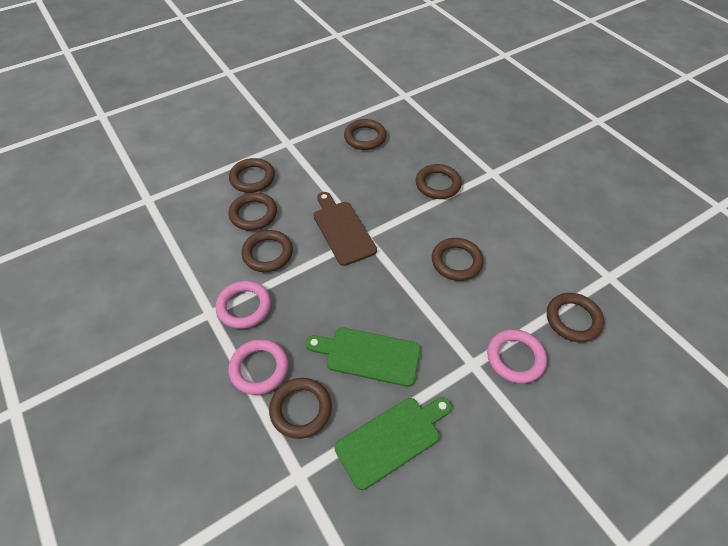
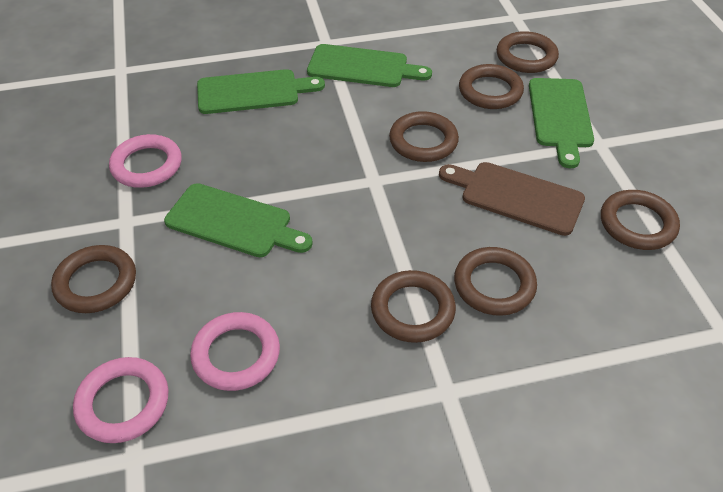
brown ring: 8 -> 7
green cutting board: 2 -> 4

